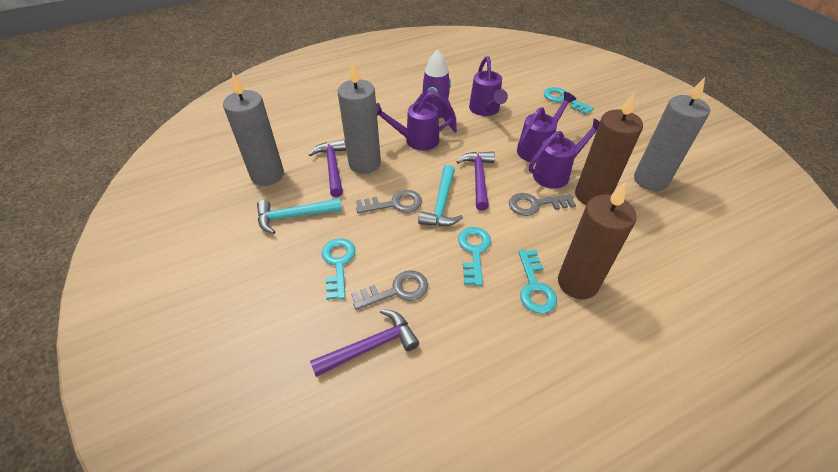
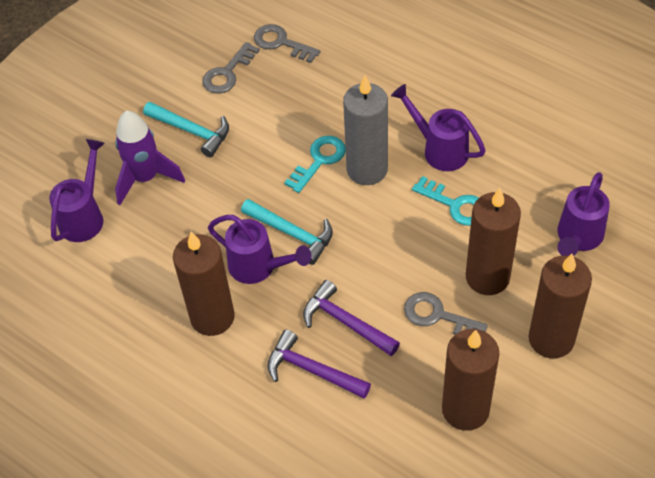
brown candle: 2 -> 4
grey candle: 3 -> 1
purple hammer: 3 -> 2
turquoise key: 4 -> 2

